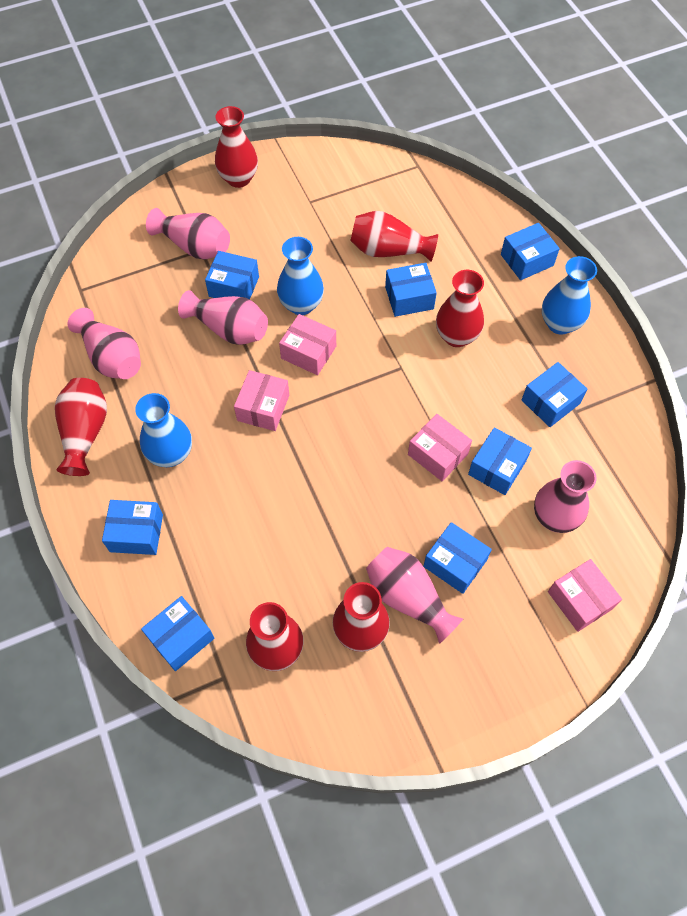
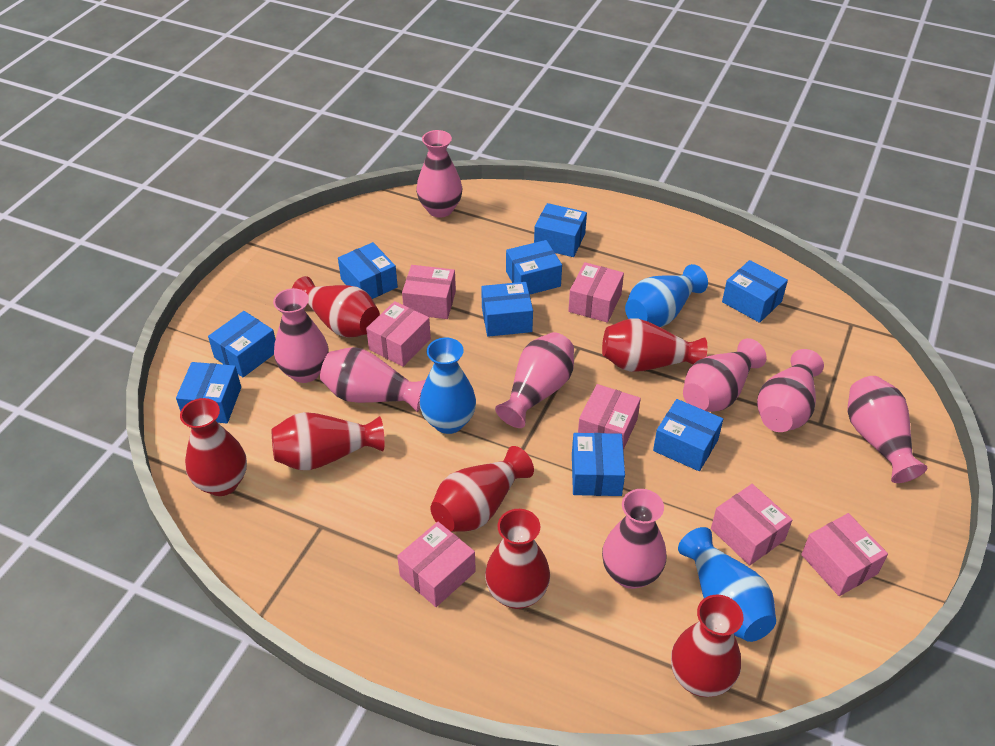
blue box: 8 -> 9
pink box: 4 -> 7
pink vase: 5 -> 8
red vase: 6 -> 7

